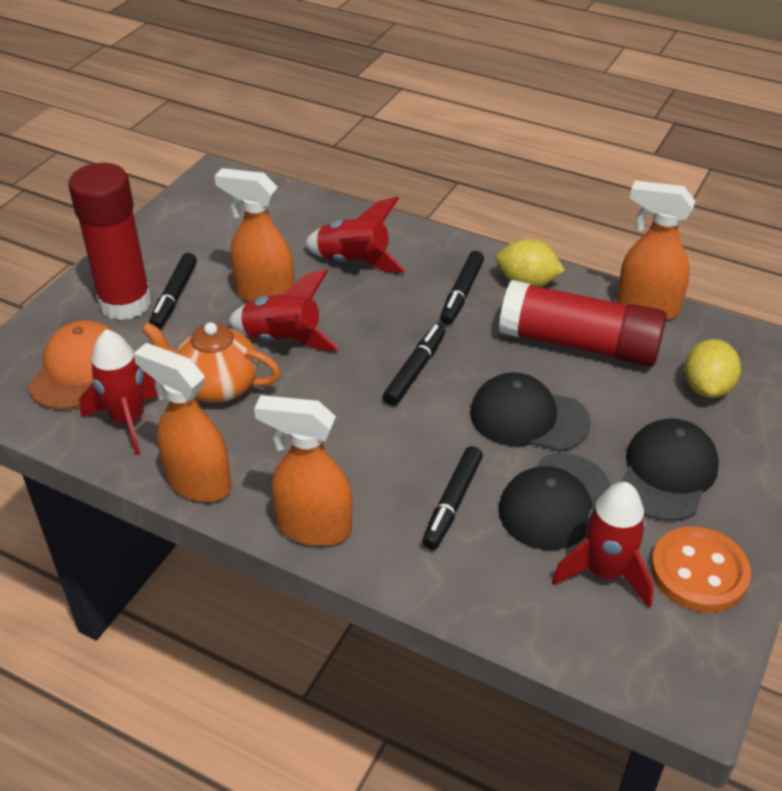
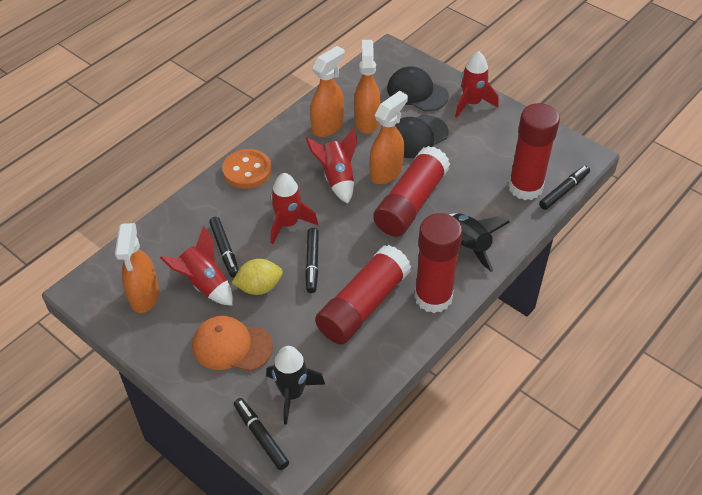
black cap: 3 -> 2
black rocket: 0 -> 2
orange teapot: 1 -> 0
red glue stick: 2 -> 4
yellow lemon: 2 -> 1

